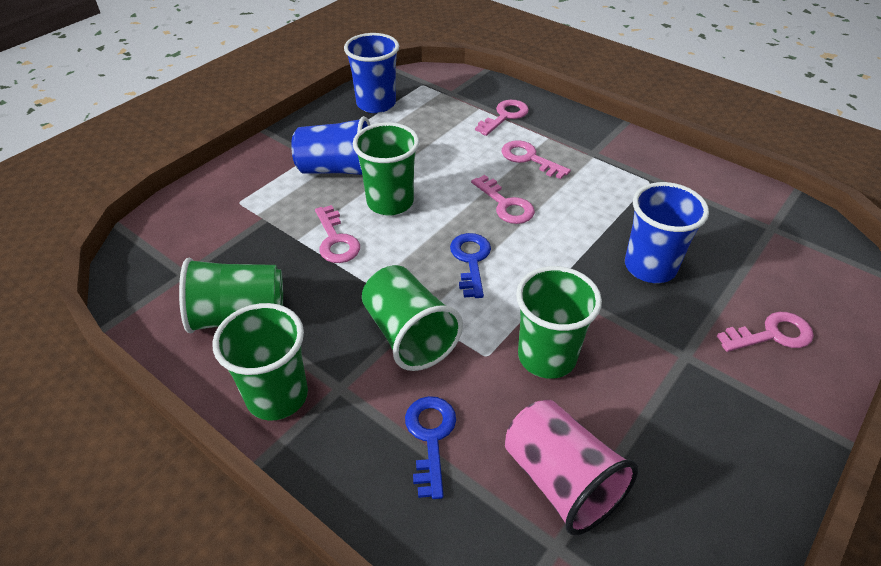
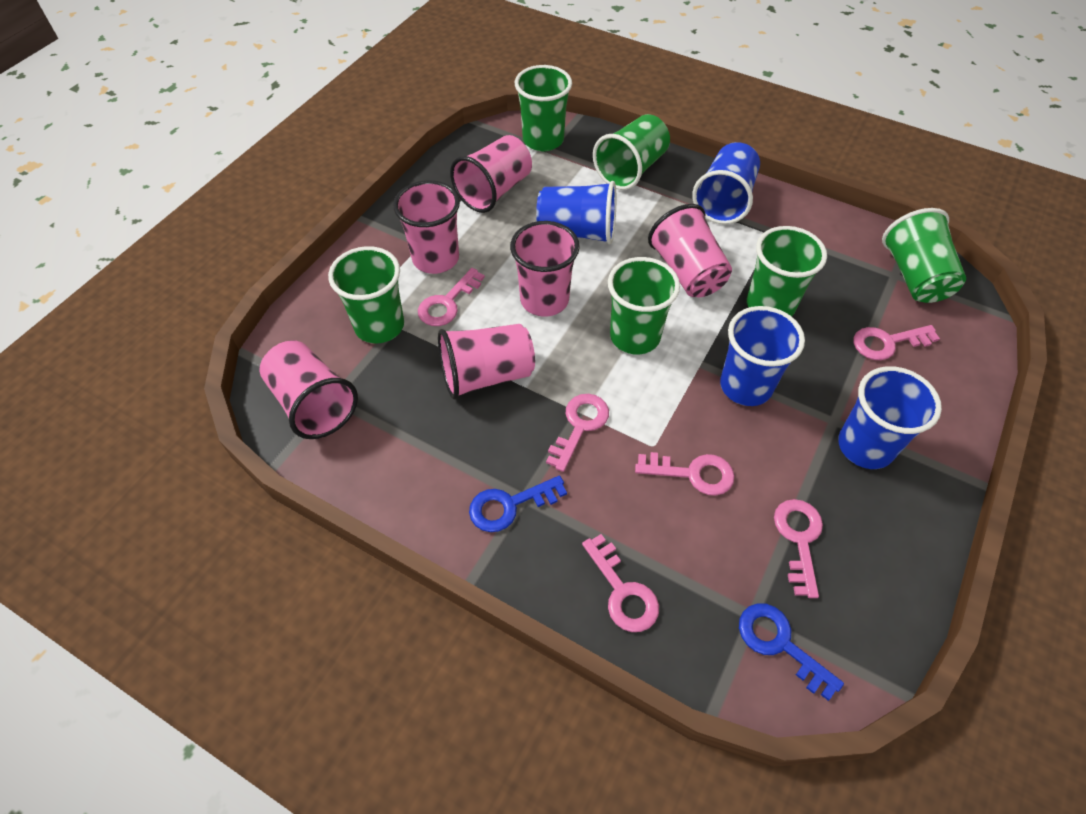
blue cup: 3 -> 4
green cup: 5 -> 6
pink cup: 1 -> 6
pink key: 5 -> 6

